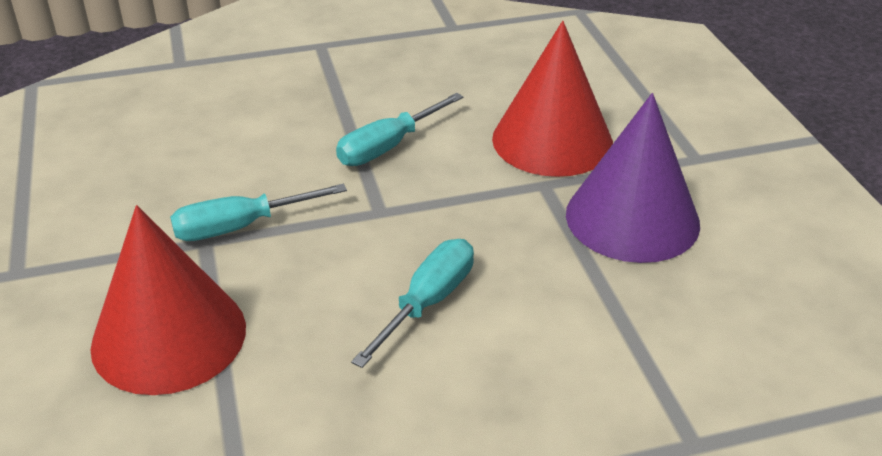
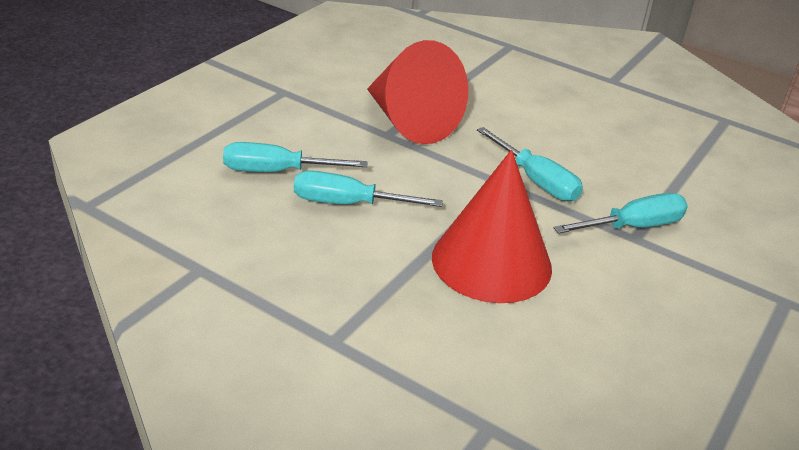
purple cone: 1 -> 0
turquoise screwdriver: 3 -> 4

